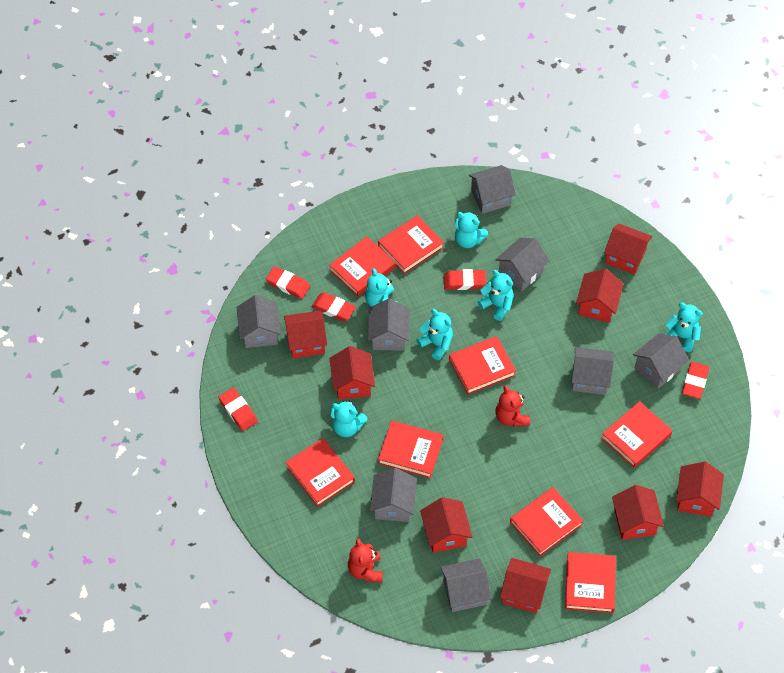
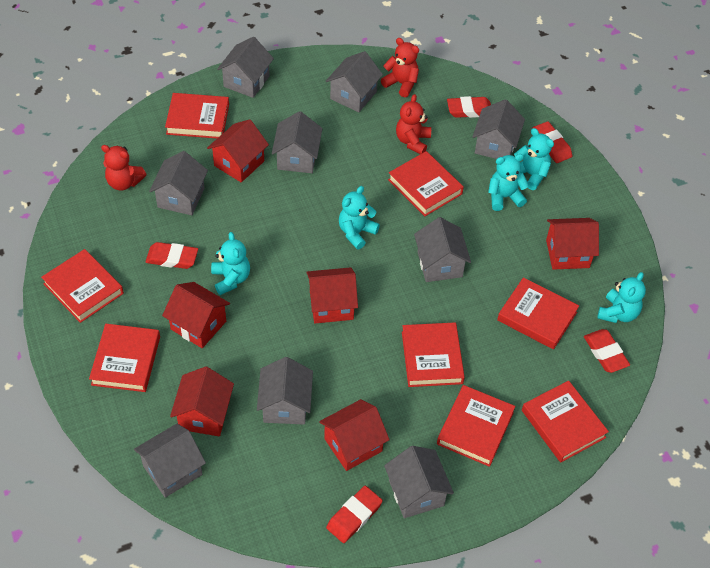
grey house: 8 -> 9
red house: 8 -> 6
red teddy bear: 2 -> 3
turquoise teddy bear: 6 -> 5

